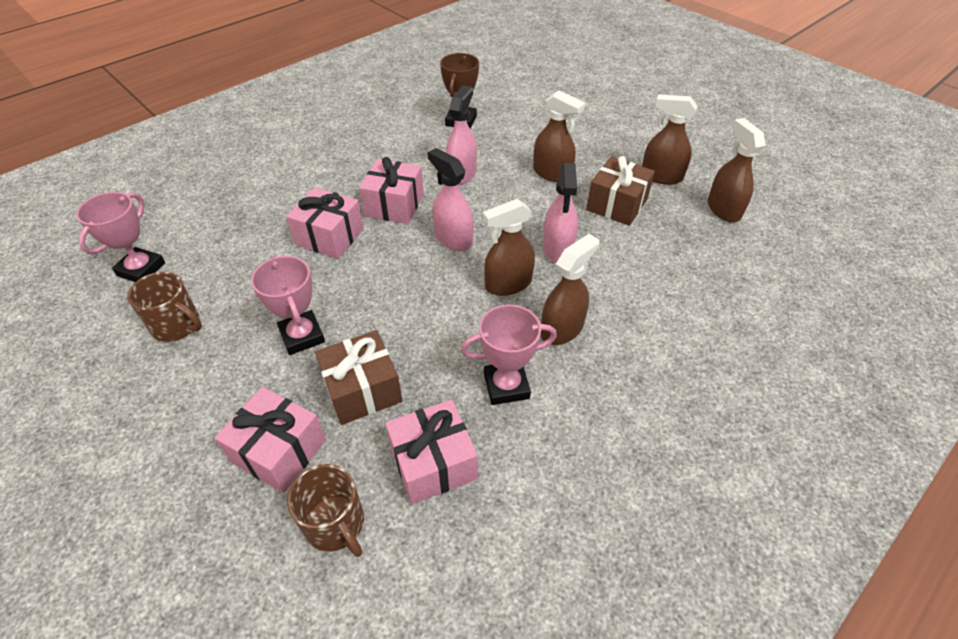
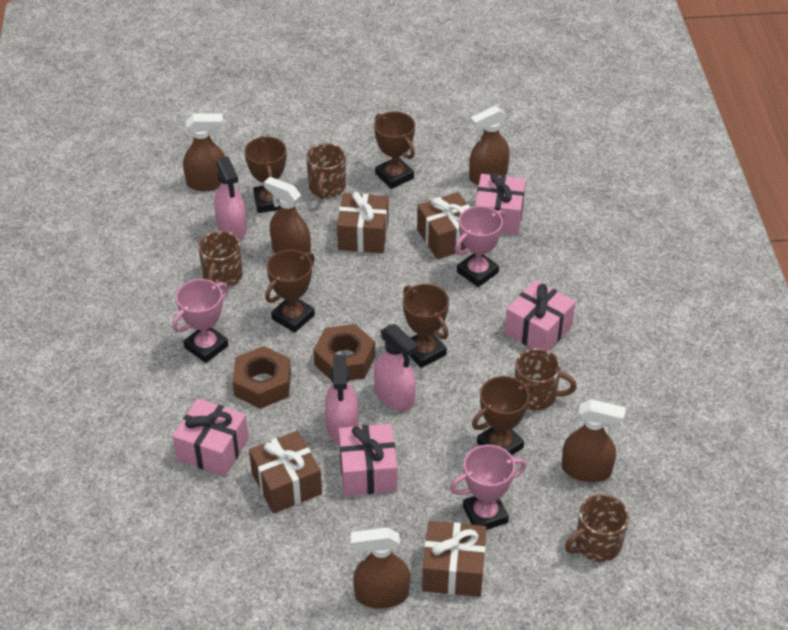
brown gift: 2 -> 4
brown mug: 2 -> 4
brown nut: 0 -> 2
brown trophy: 1 -> 5

